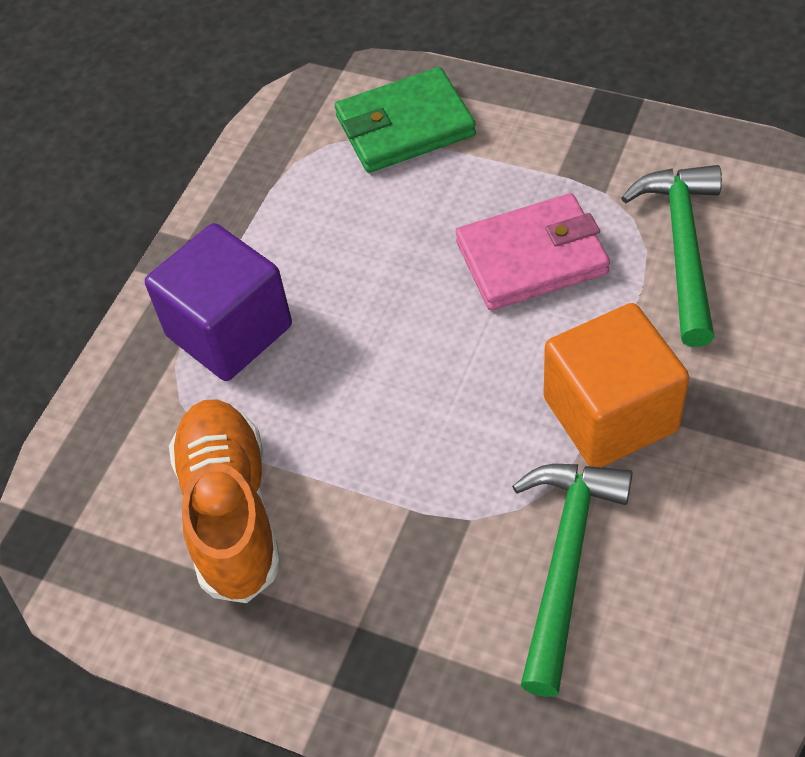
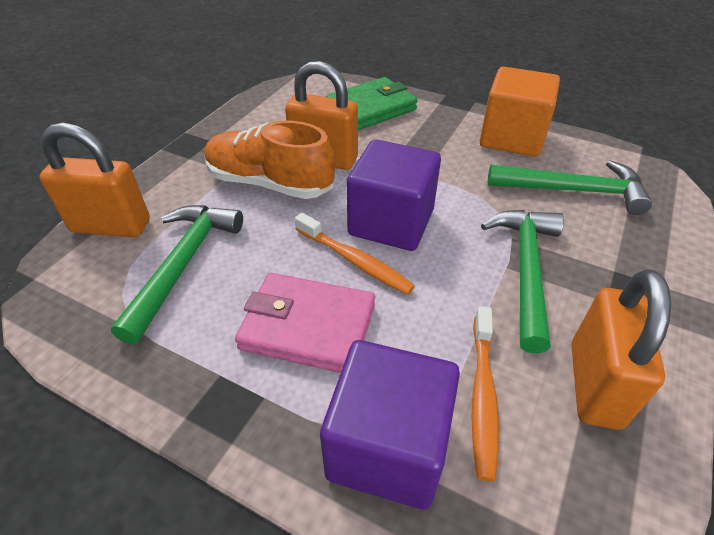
green hammer: 2 -> 3
orange padlock: 0 -> 3
orange toothbrush: 0 -> 2
purple cube: 1 -> 2

